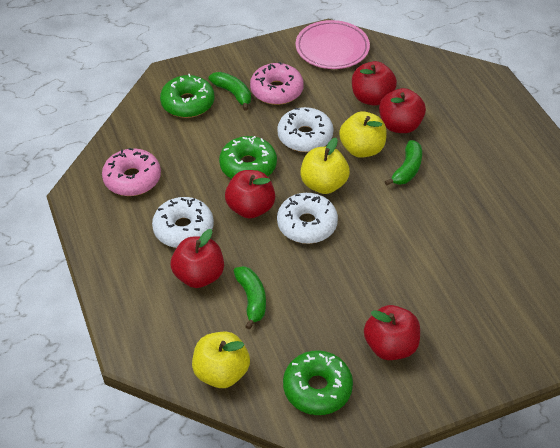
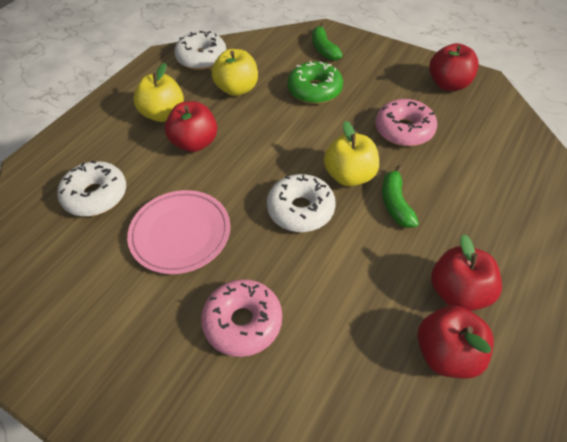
green banana: 3 -> 2
green donut: 3 -> 1
red apple: 5 -> 4

